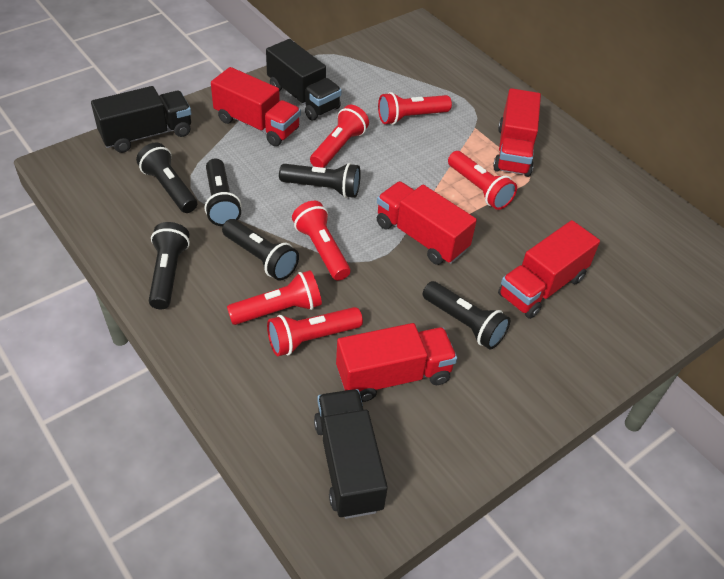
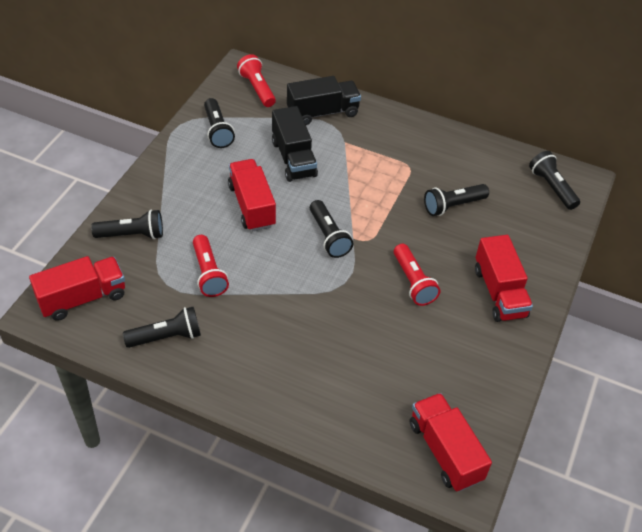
black truck: 3 -> 2
red flashlight: 6 -> 3
red truck: 5 -> 4

